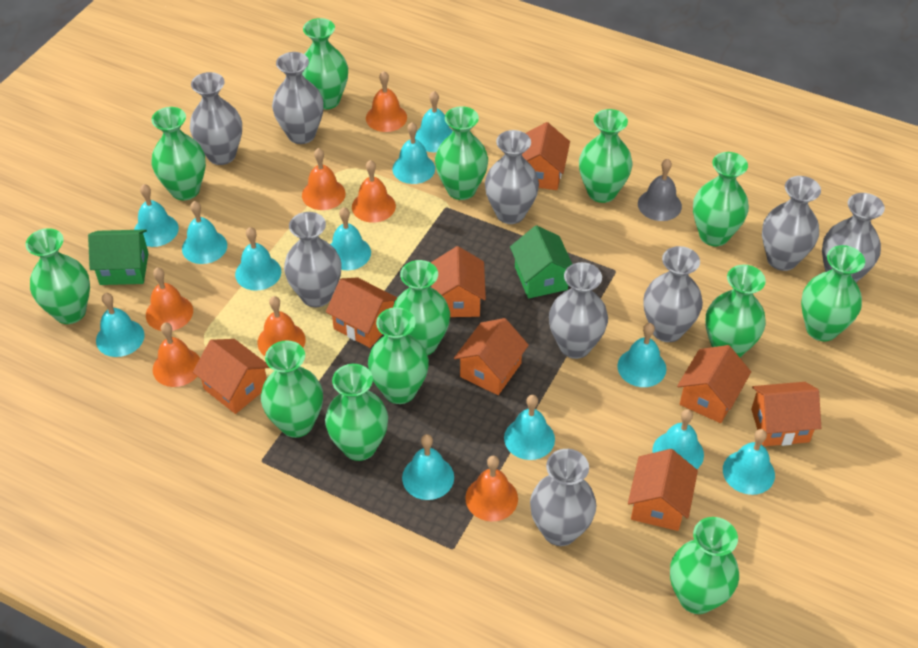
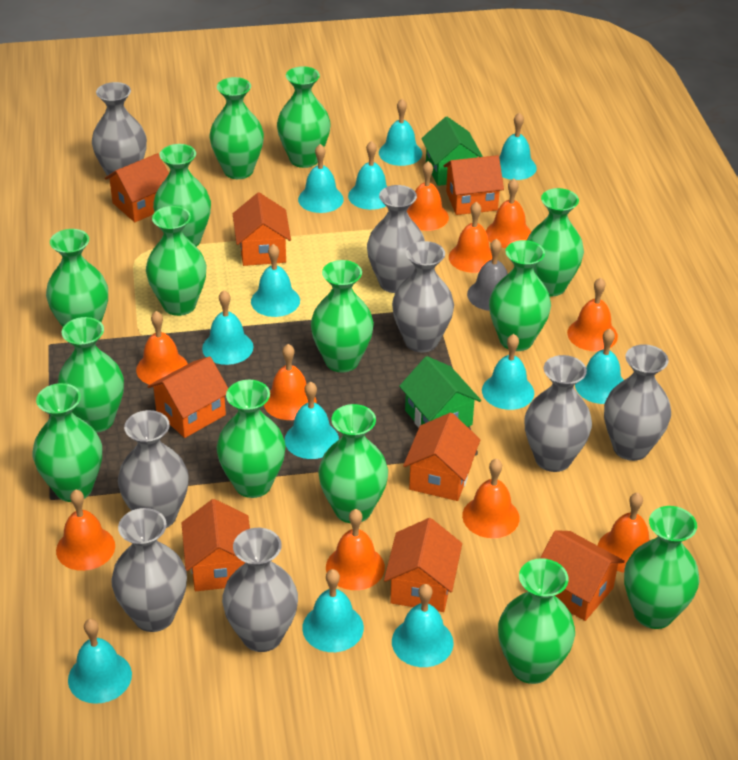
green vase: 13 -> 14
grey vase: 9 -> 8
orange bell: 7 -> 10

